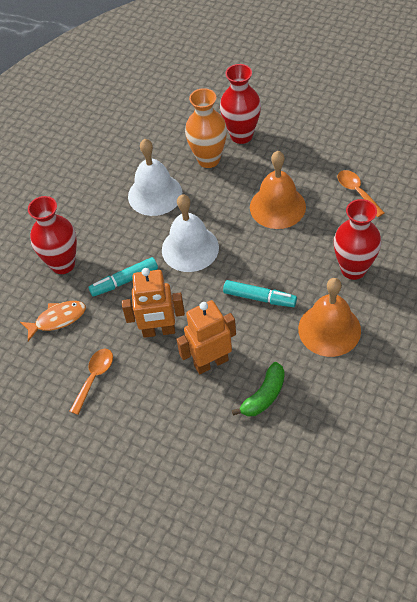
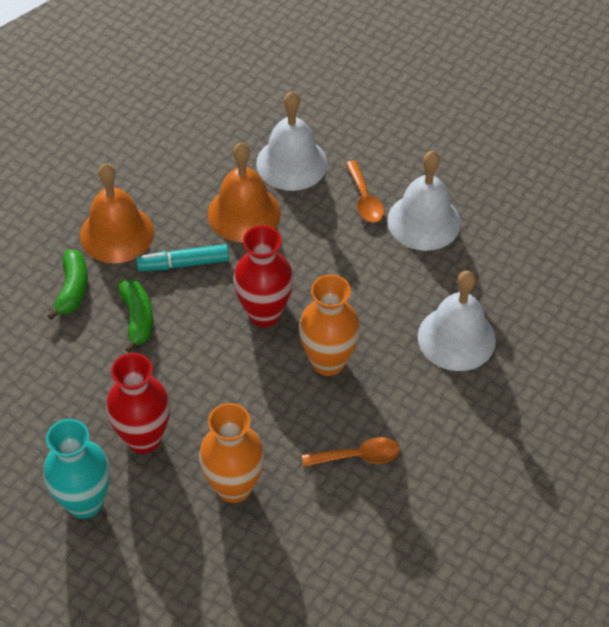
green banana: 1 -> 2
orange fish: 1 -> 0
orange robot: 2 -> 0
orange vase: 1 -> 2
red vase: 3 -> 2
turquoise marker: 2 -> 1
turquoise vase: 0 -> 1
white bell: 2 -> 3

